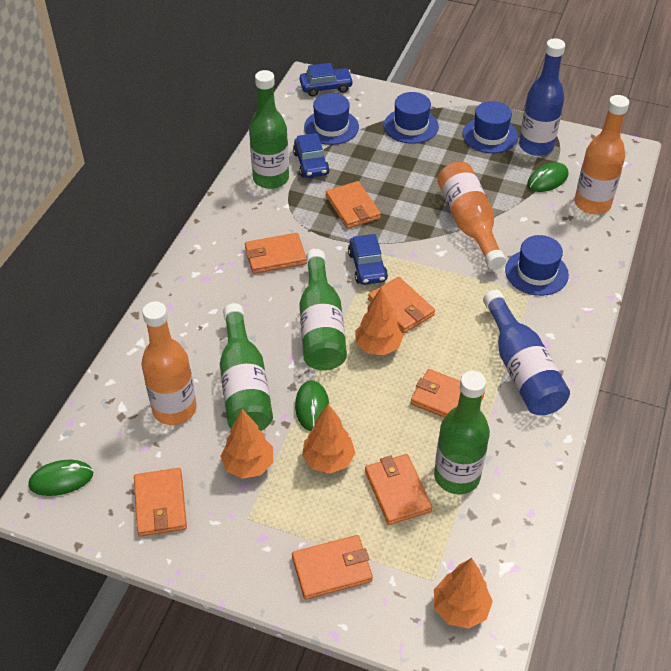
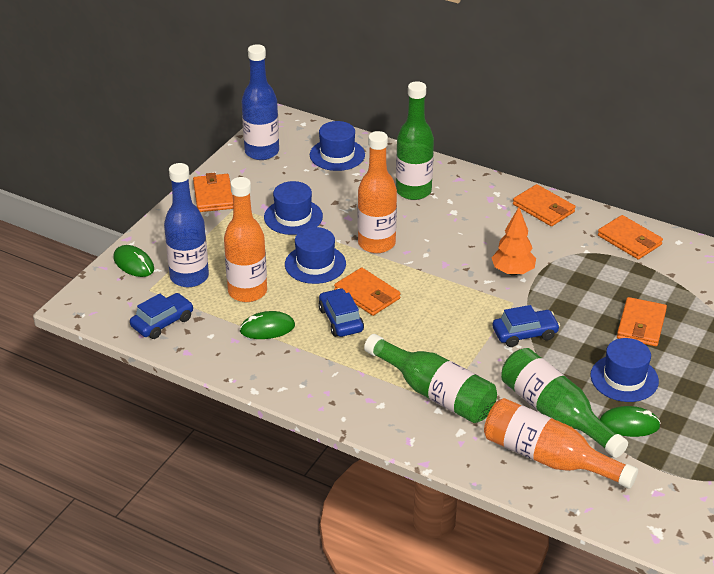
green bottle: 4 -> 3
orange tree: 4 -> 1
orange wallet: 7 -> 5

